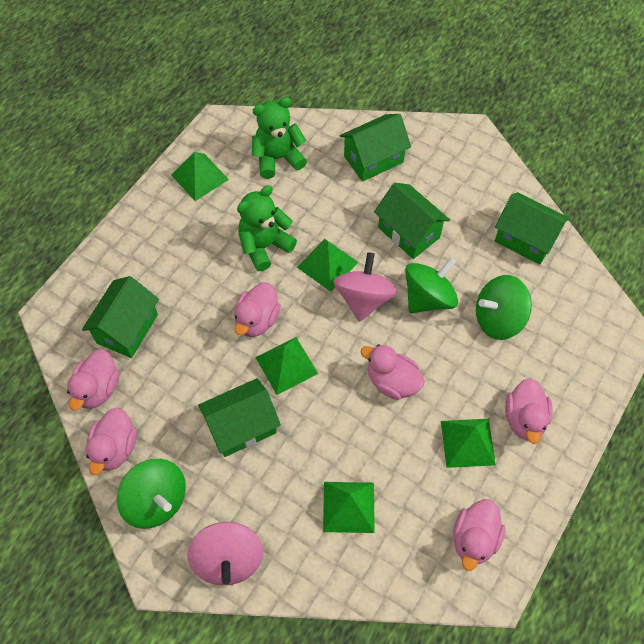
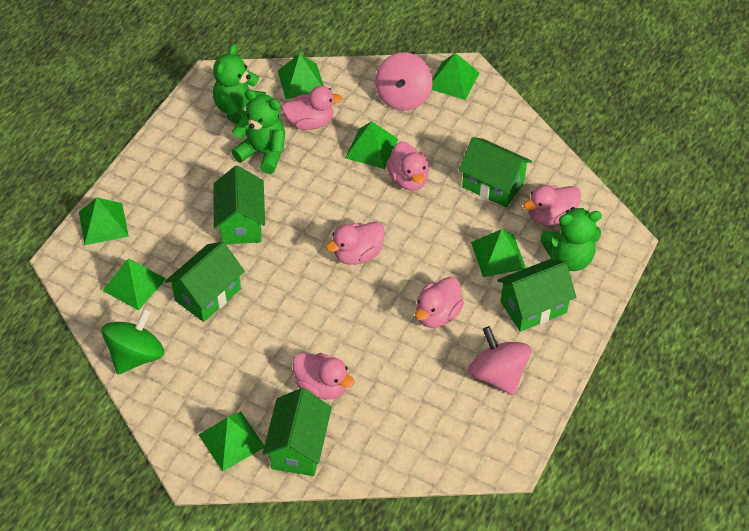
green pyramid: 5 -> 7
green spinning top: 3 -> 1
green teddy bear: 2 -> 3

